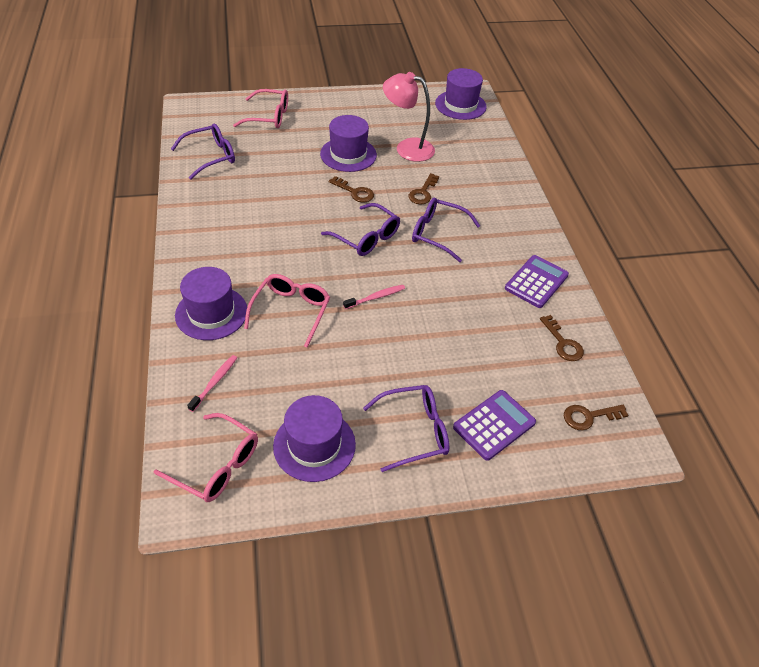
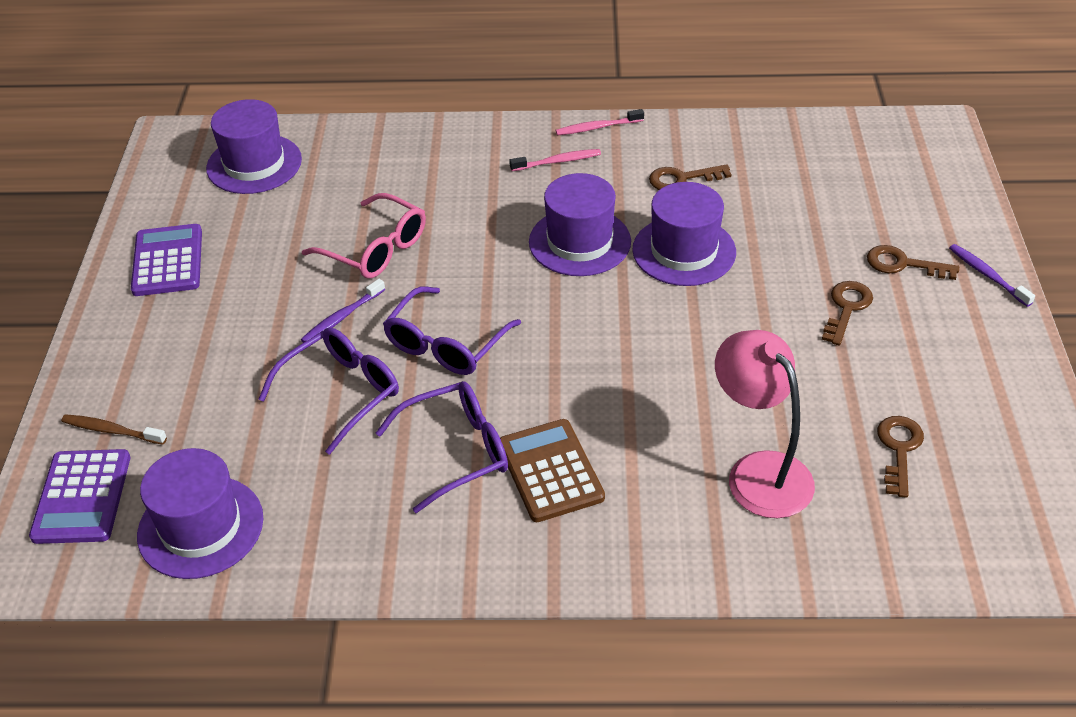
brown calculator: 0 -> 1
brown toothbrush: 0 -> 1
pink glasses: 3 -> 1
purple glasses: 4 -> 3
purple toothbrush: 0 -> 2

